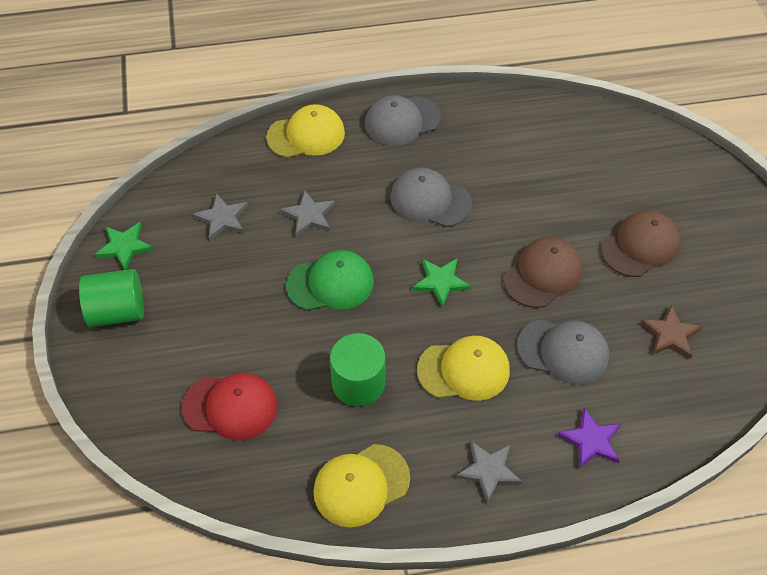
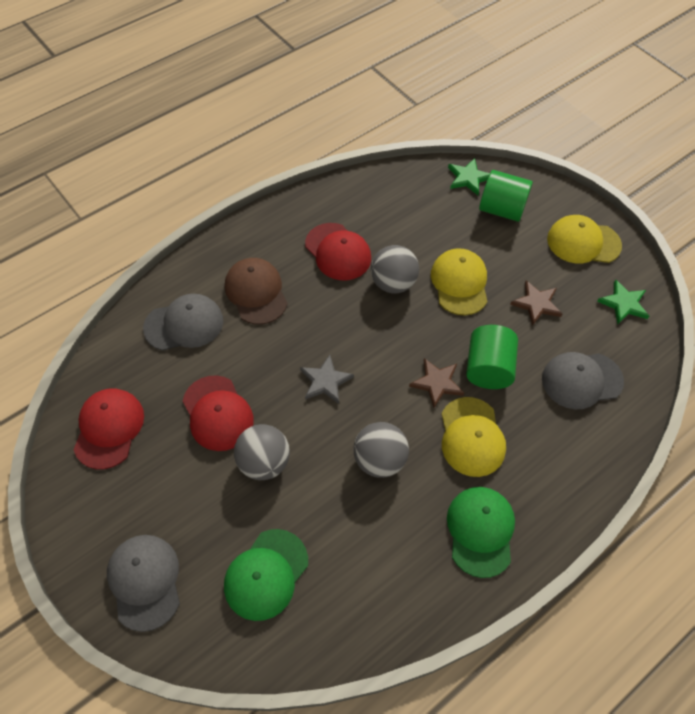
brown cap: 2 -> 1
brown star: 1 -> 2
green cap: 1 -> 2
grey ball: 0 -> 3
grey star: 3 -> 1
purple star: 1 -> 0
red cap: 1 -> 3

